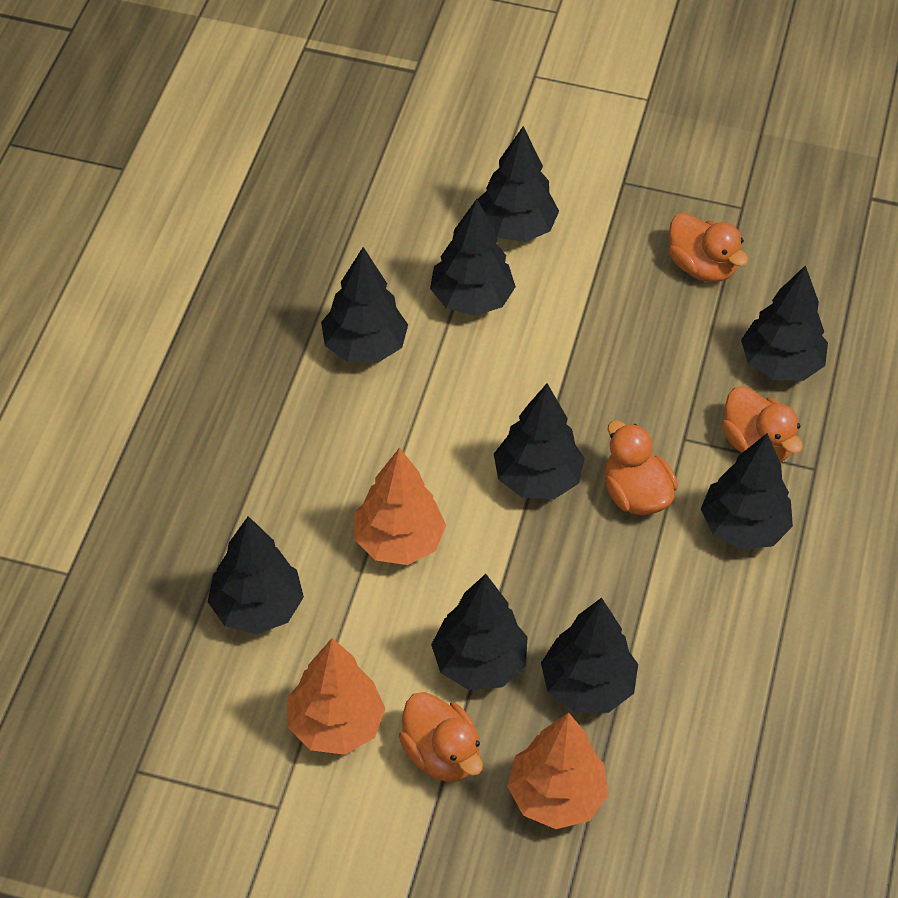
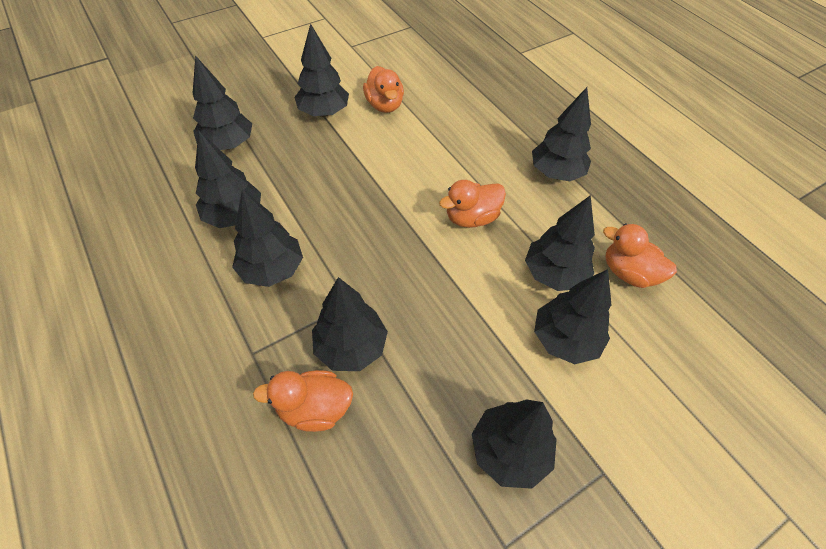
orange tree: 3 -> 0

